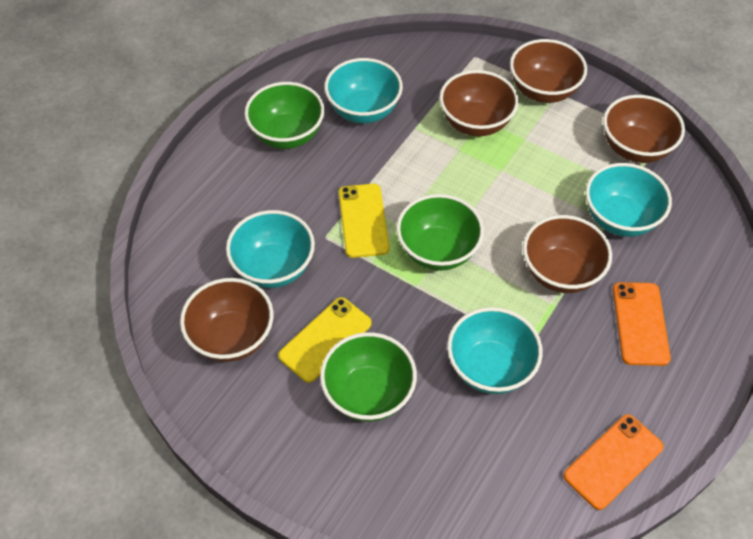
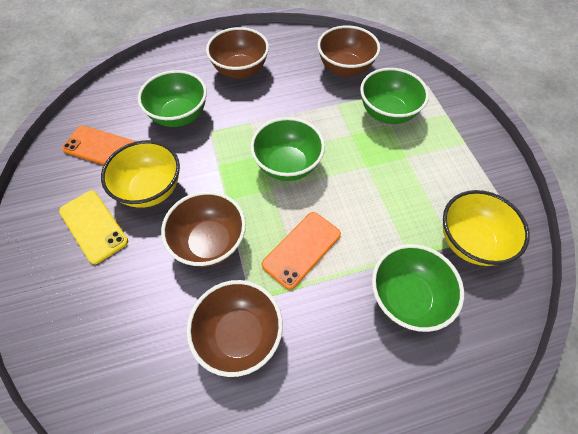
brown bowl: 5 -> 4
green bowl: 3 -> 4
turquoise bowl: 4 -> 0
yellow bowl: 0 -> 2
yellow phone: 2 -> 1

